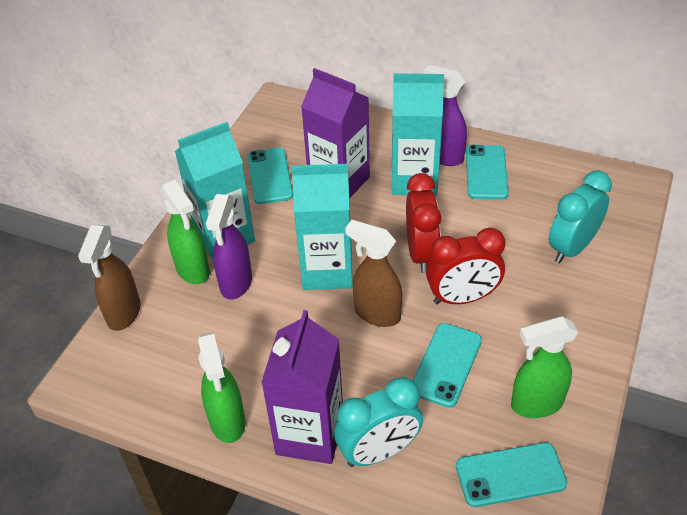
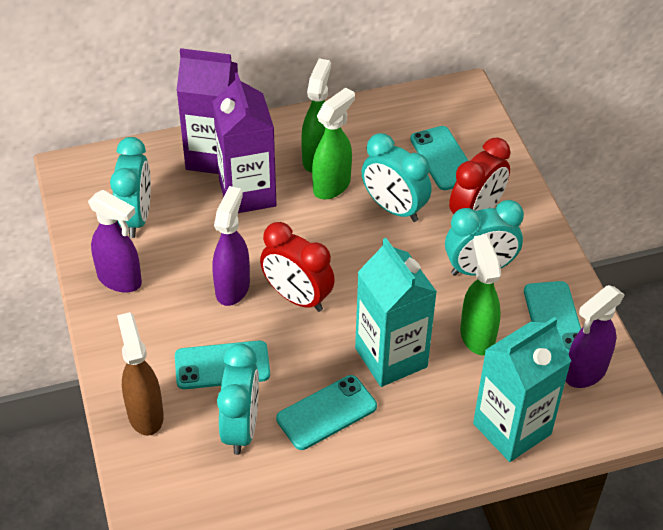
brown spray bottle: 2 -> 1
purple spray bottle: 2 -> 3
turquoise carton: 3 -> 2
turquoise clock: 2 -> 4

